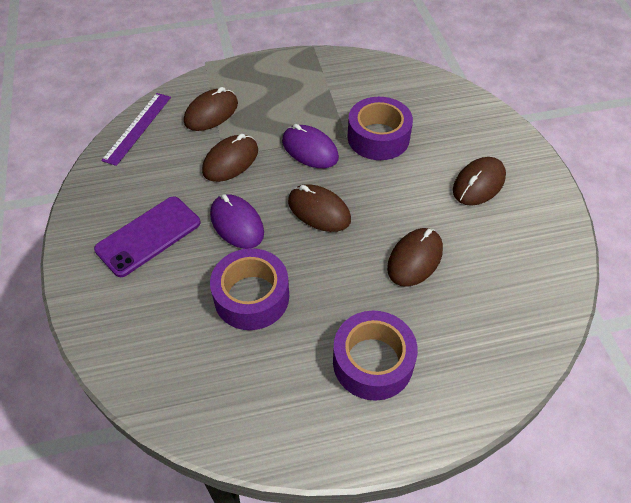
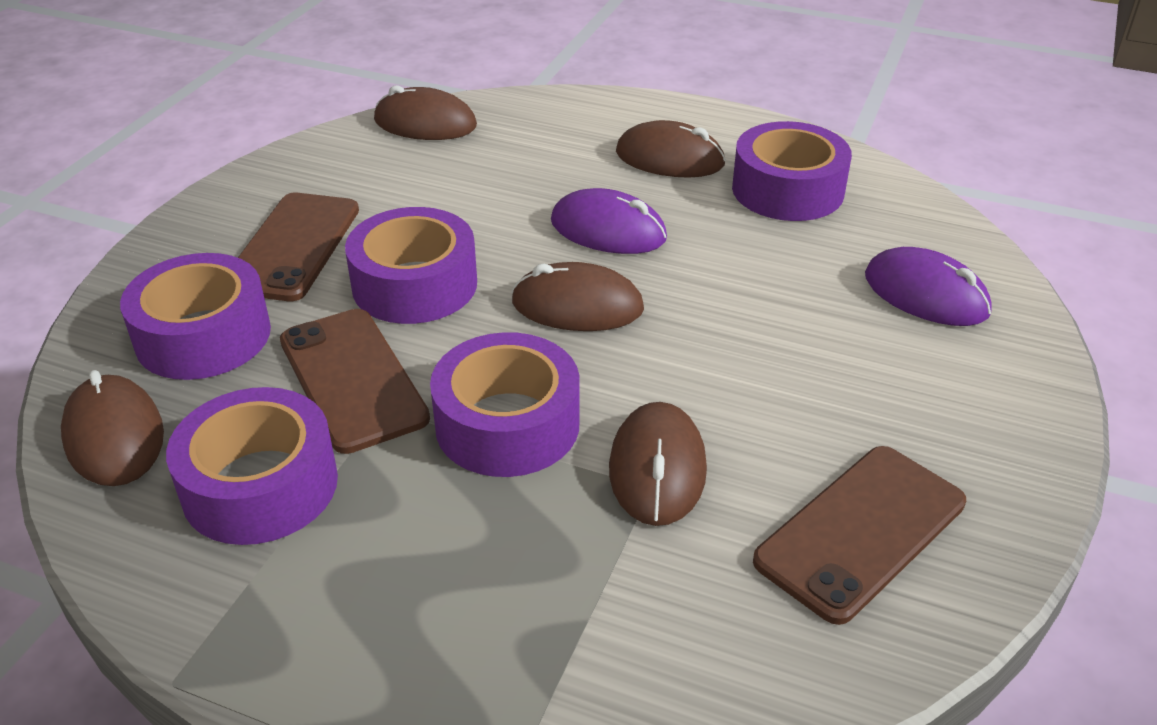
brown phone: 0 -> 3
purple phone: 1 -> 0
purple ruler: 1 -> 0
purple tape: 3 -> 5

